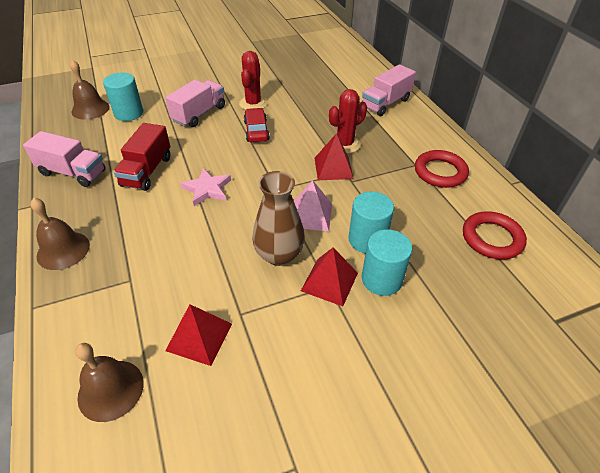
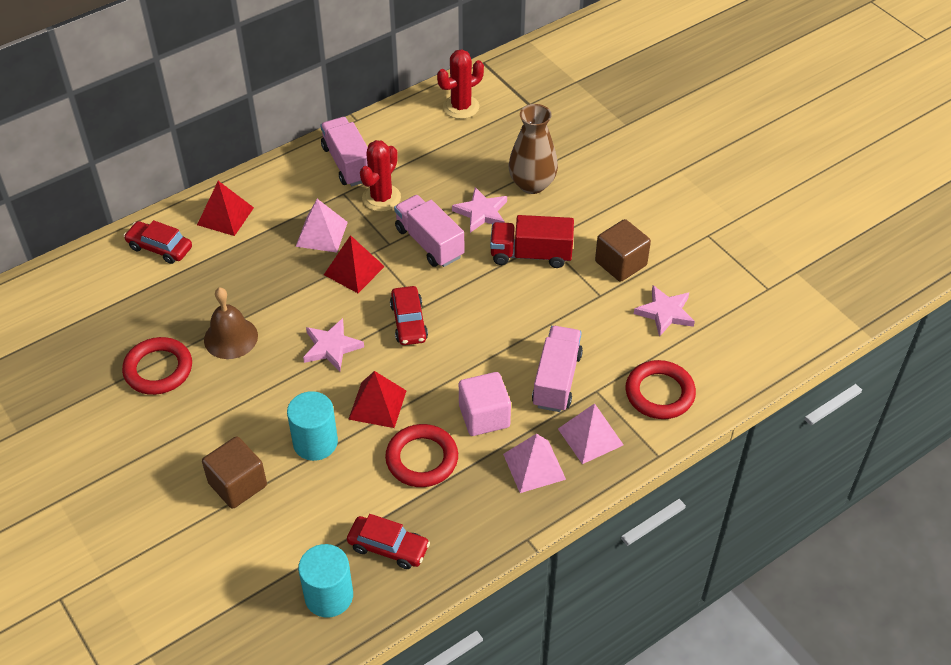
brown bell: 3 -> 1
brown cube: 0 -> 2
pink cube: 0 -> 1
pink pyramid: 1 -> 3
pink star: 1 -> 3
red car: 1 -> 3
red ring: 2 -> 3
turquoise cylinder: 3 -> 2

